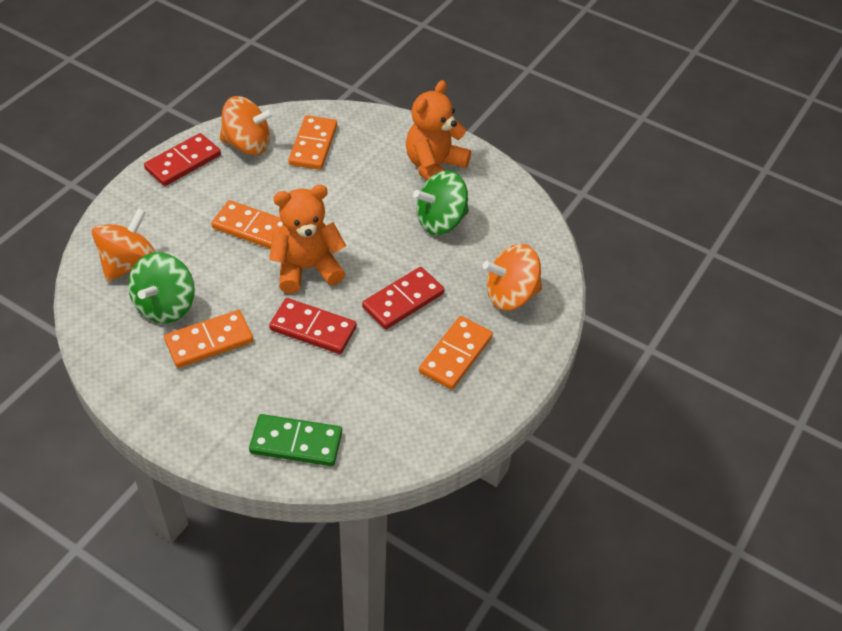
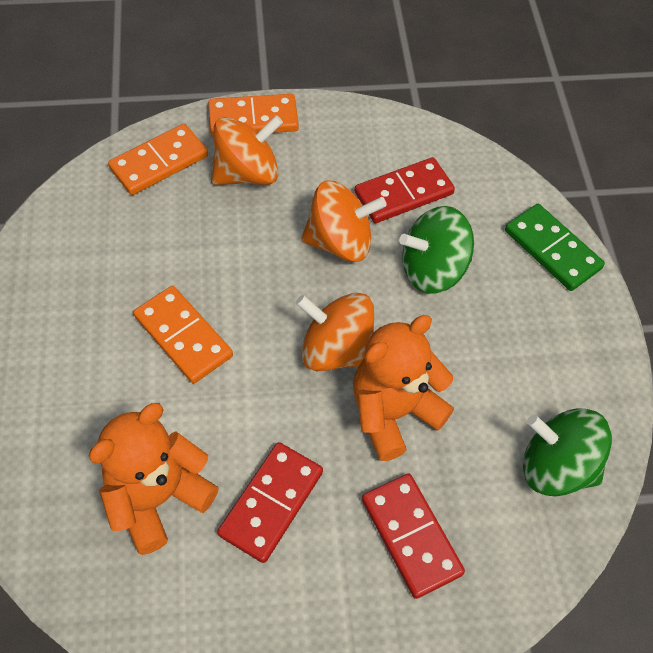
orange domino: 4 -> 3

